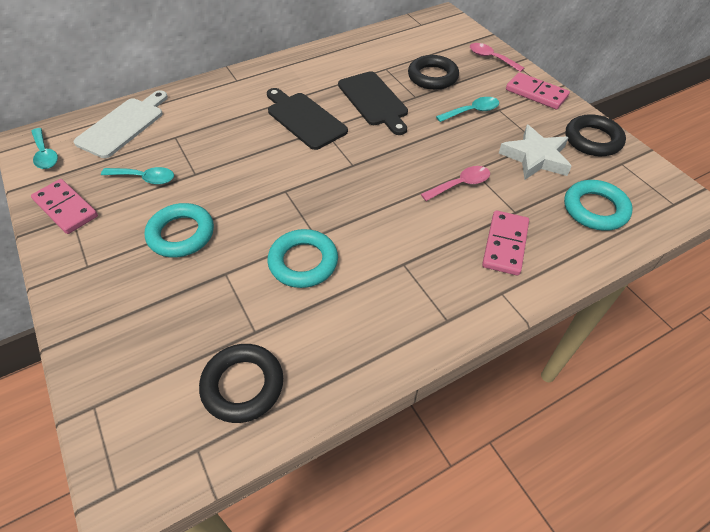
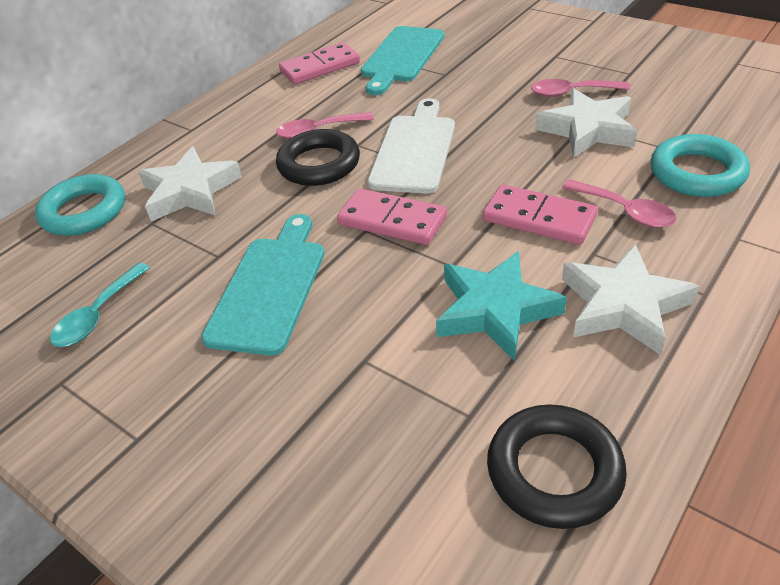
black cutting board: 2 -> 0
black ring: 3 -> 2
pink spoon: 2 -> 3
turquoise cutting board: 0 -> 2
turquoise ring: 3 -> 2
turquoise spoon: 3 -> 1
turquoise star: 0 -> 1
white star: 1 -> 3

